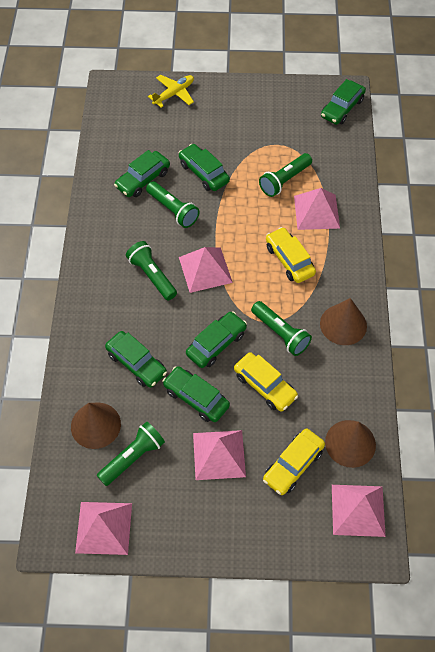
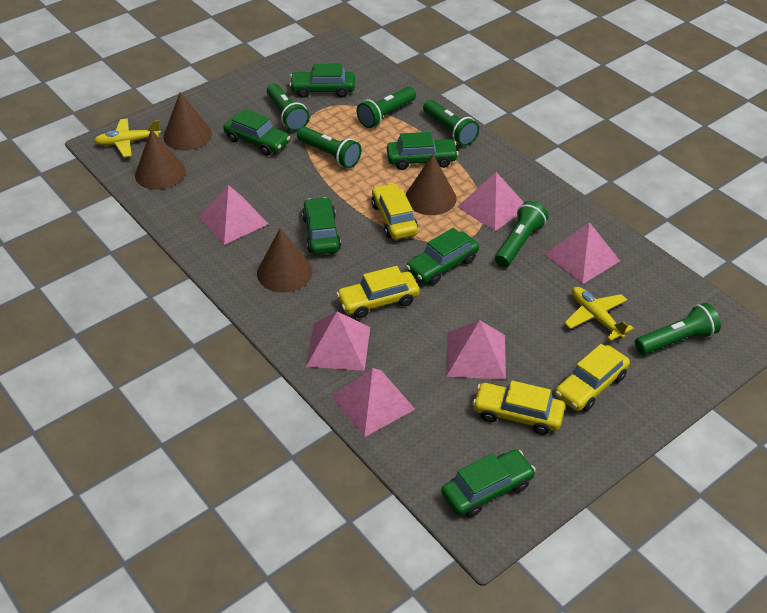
brown cone: 3 -> 4
green flashlight: 5 -> 6
pink pyramid: 5 -> 6
yellow car: 3 -> 4
yellow plane: 1 -> 2

